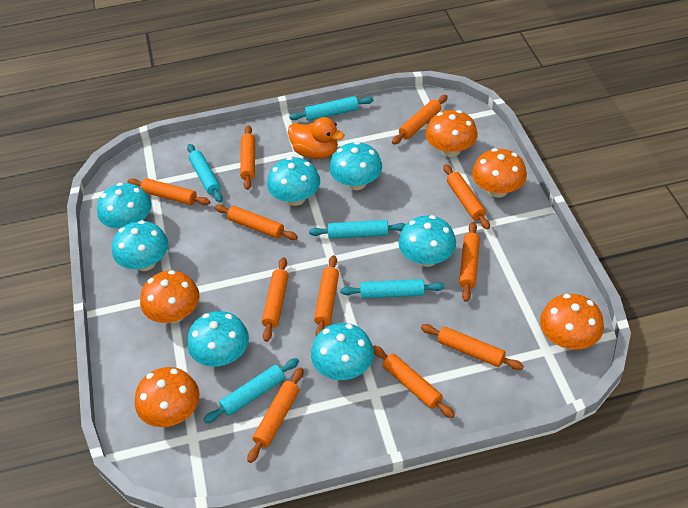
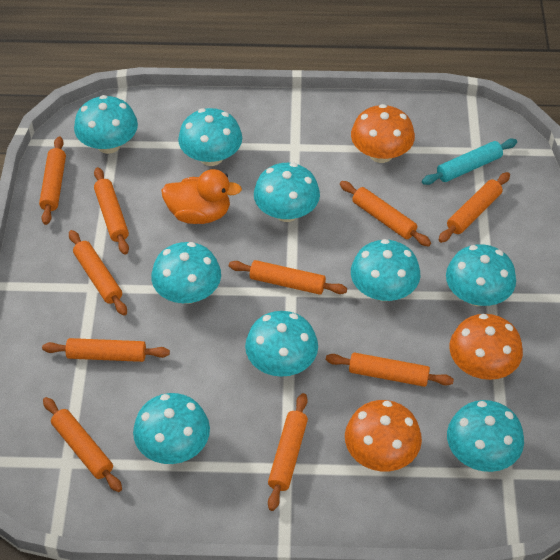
orange mushroom: 5 -> 3
orange rolling pin: 11 -> 10
turquoise mushroom: 7 -> 9
turquoise rolling pin: 5 -> 1

